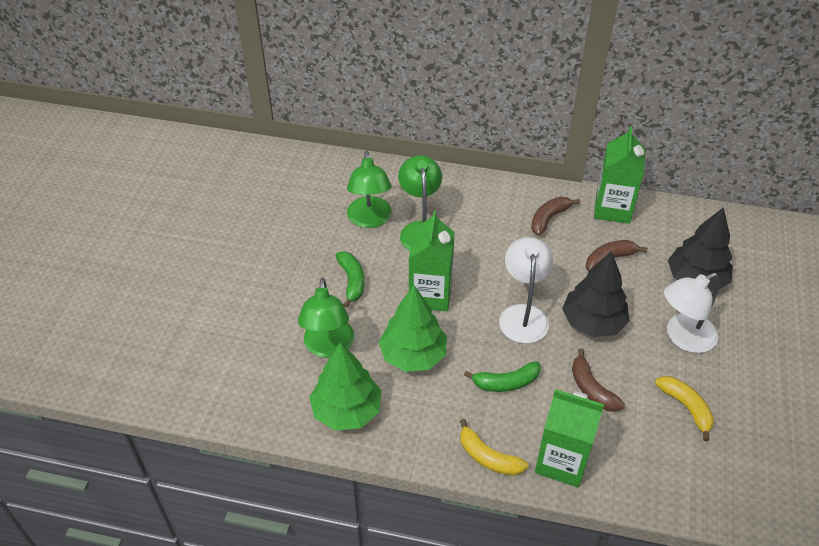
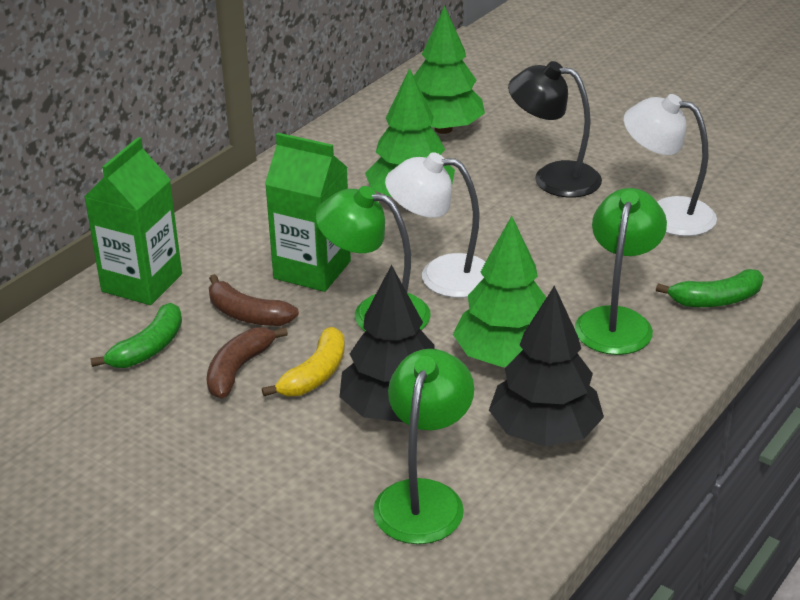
black lamp: 0 -> 1
brown banana: 3 -> 2
green carton: 3 -> 2
green tree: 2 -> 3
yellow banana: 2 -> 1

